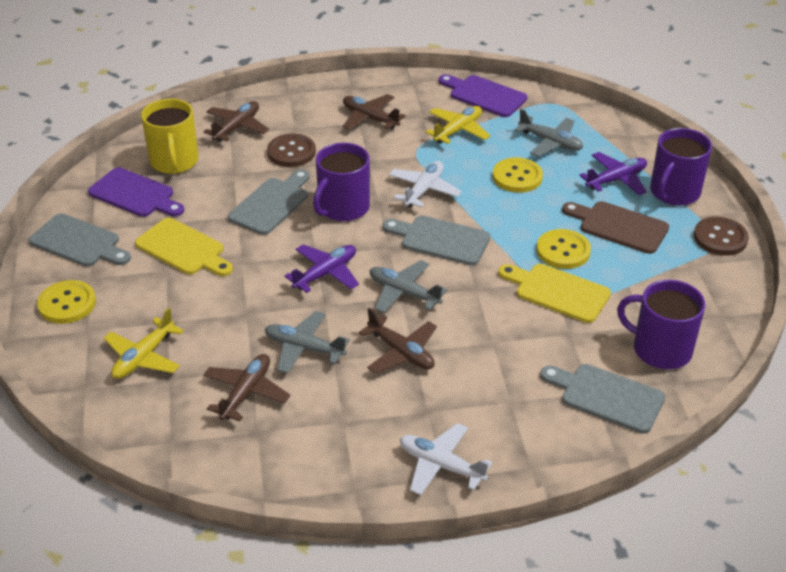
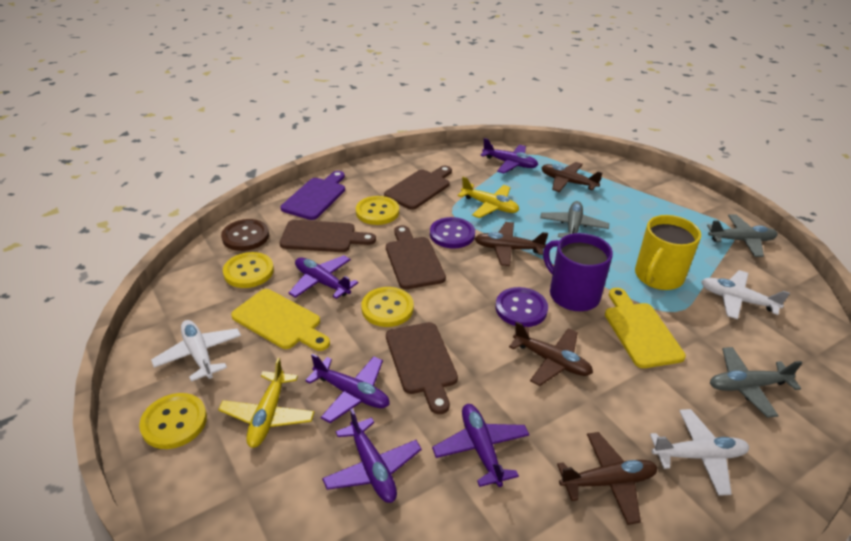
brown button: 2 -> 1
brown cutting board: 1 -> 4
grey cutting board: 4 -> 0
purple button: 0 -> 2
purple cutting board: 2 -> 1
purple mug: 3 -> 1
purple plane: 2 -> 5
white plane: 2 -> 3
yellow button: 3 -> 4

